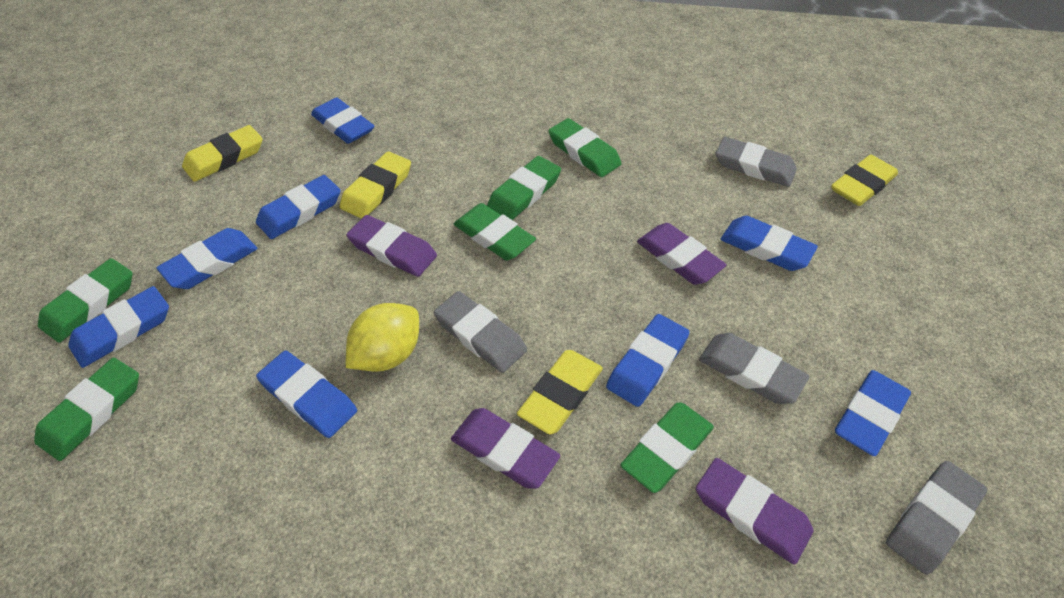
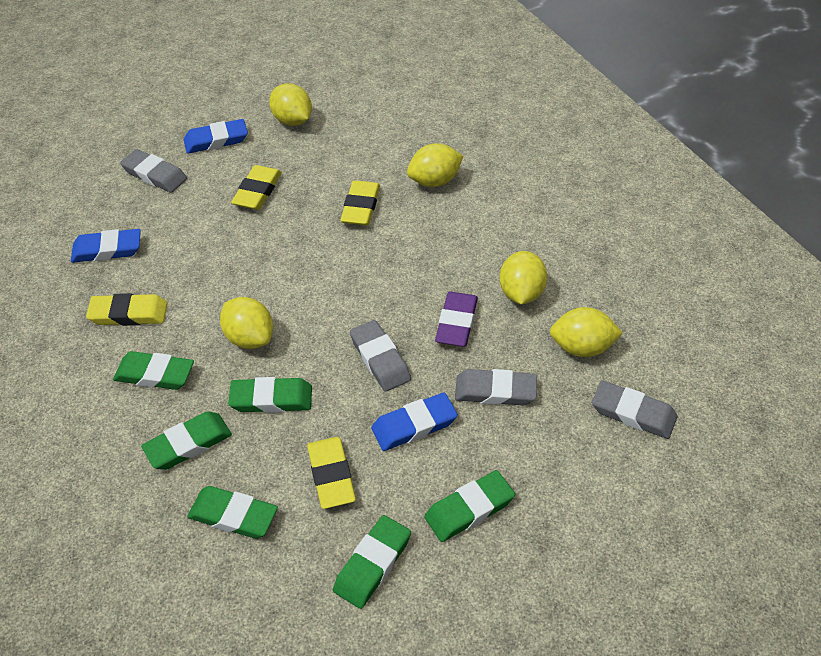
blue eraser: 8 -> 3
purple eraser: 4 -> 1
yellow lemon: 1 -> 5

